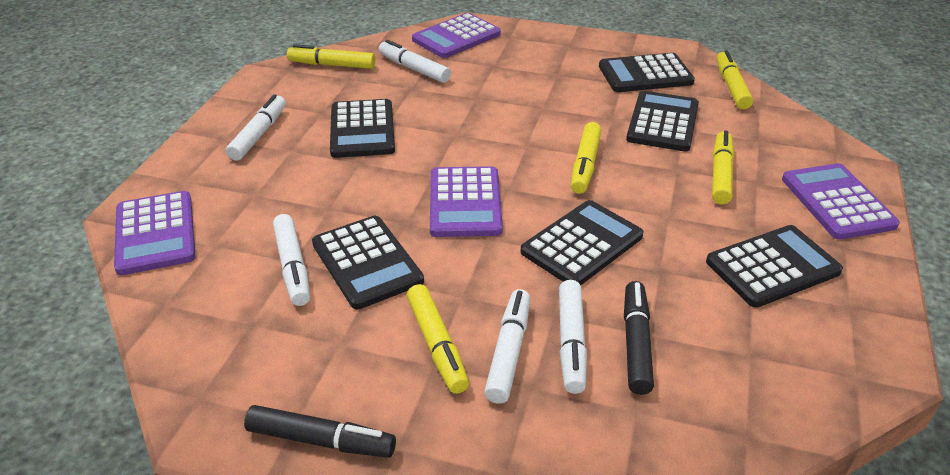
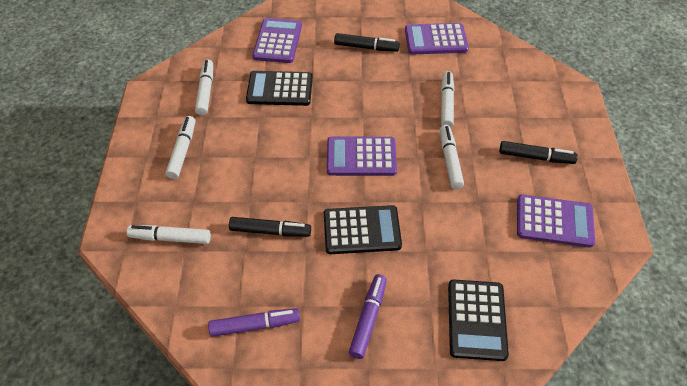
black calculator: 6 -> 3
black marker: 2 -> 3
purple marker: 0 -> 2
yellow marker: 5 -> 0

